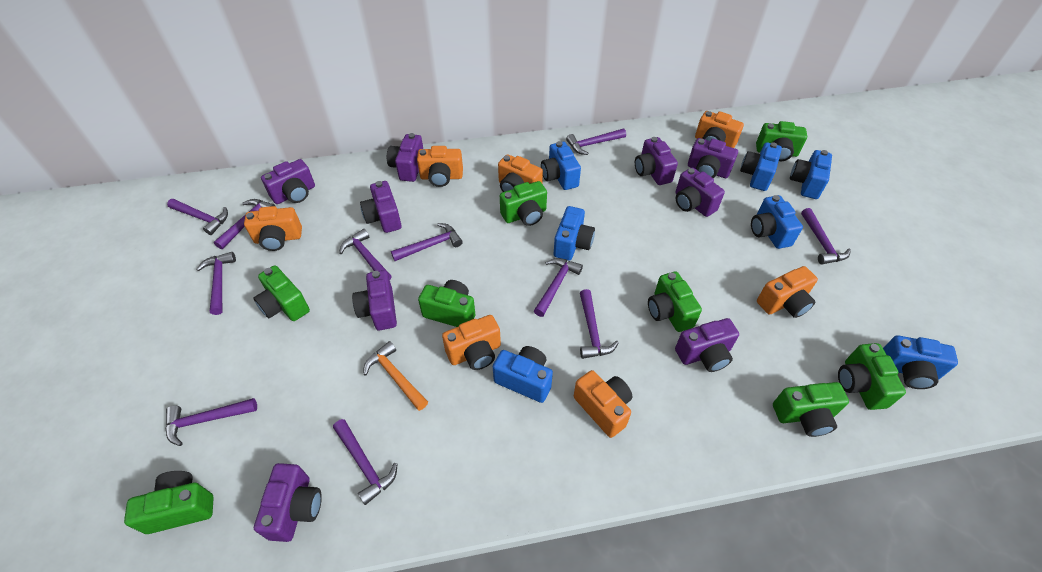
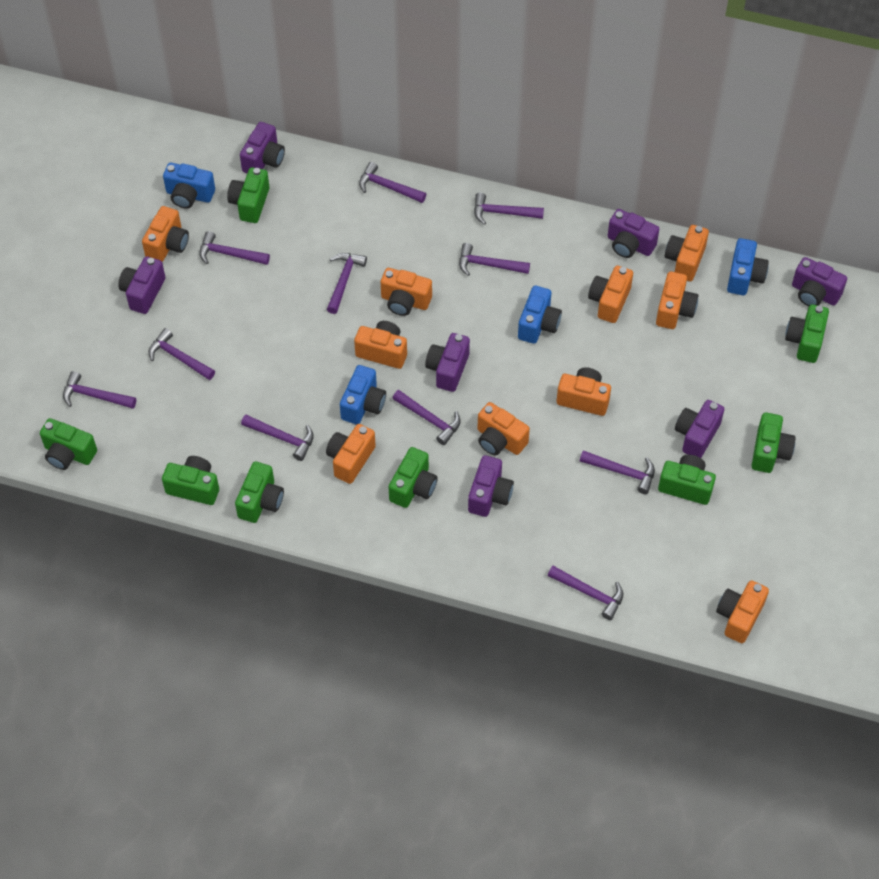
blue camera: 7 -> 4
orange camera: 7 -> 10
orange hammer: 1 -> 0
purple camera: 9 -> 7

